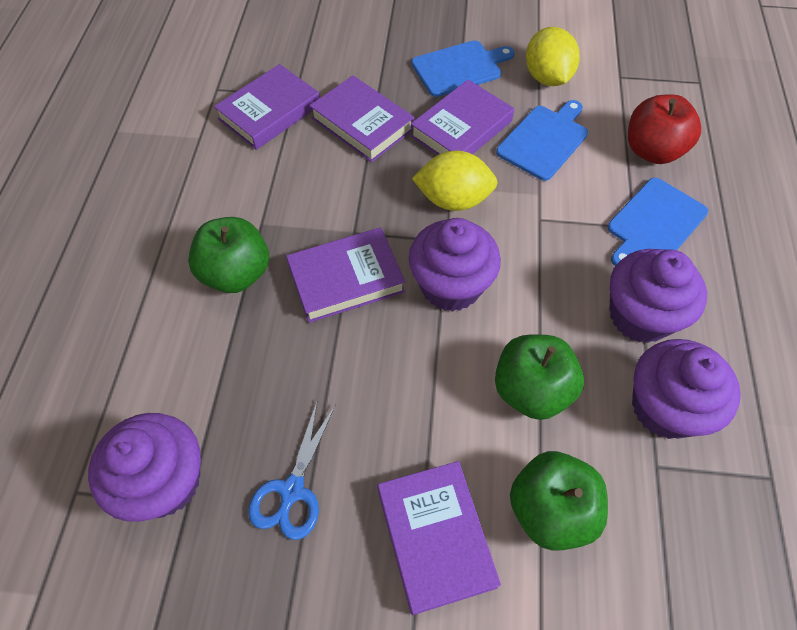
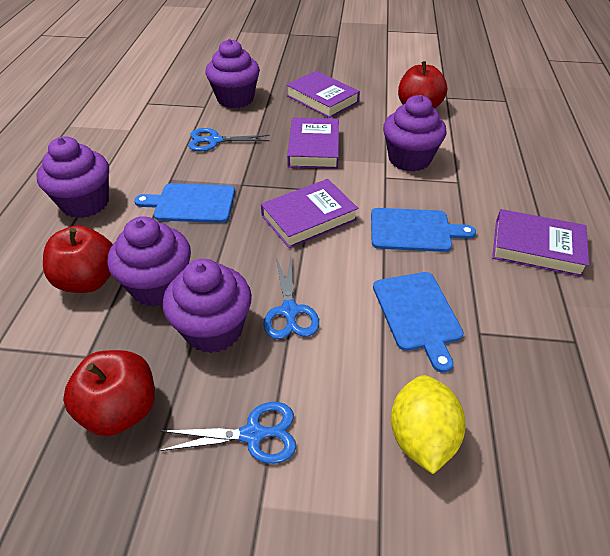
blue scissors: 1 -> 3
green apple: 3 -> 0
purple book: 5 -> 4
purple cupcake: 4 -> 5
red apple: 1 -> 3
yellow lemon: 2 -> 1

